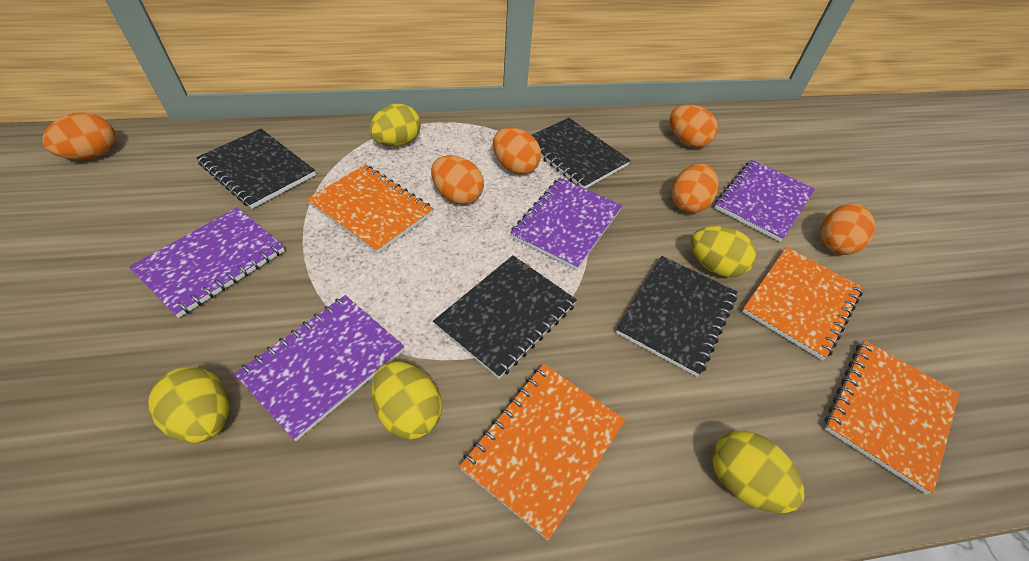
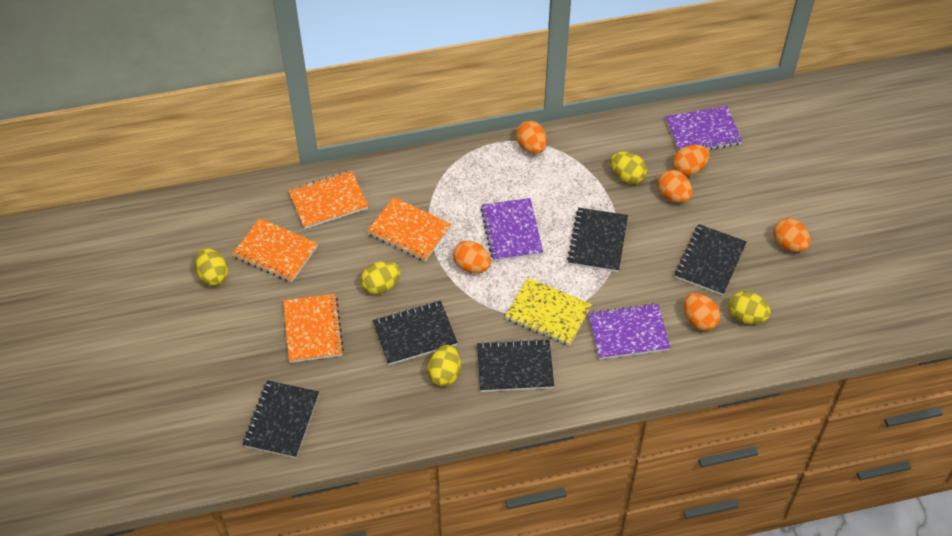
black notebook: 4 -> 5
purple notebook: 4 -> 3
yellow notebook: 0 -> 1

